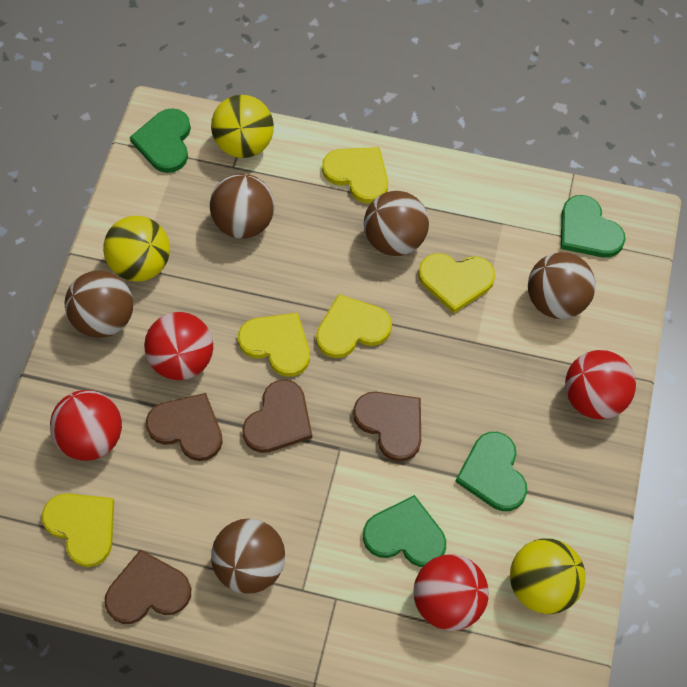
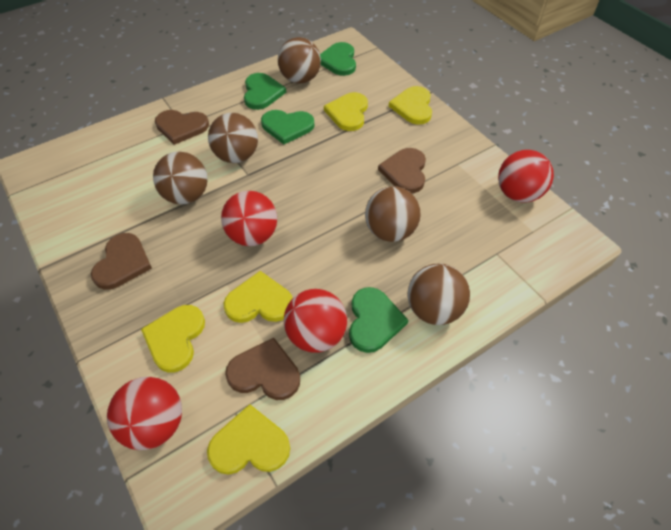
yellow ball: 3 -> 0

